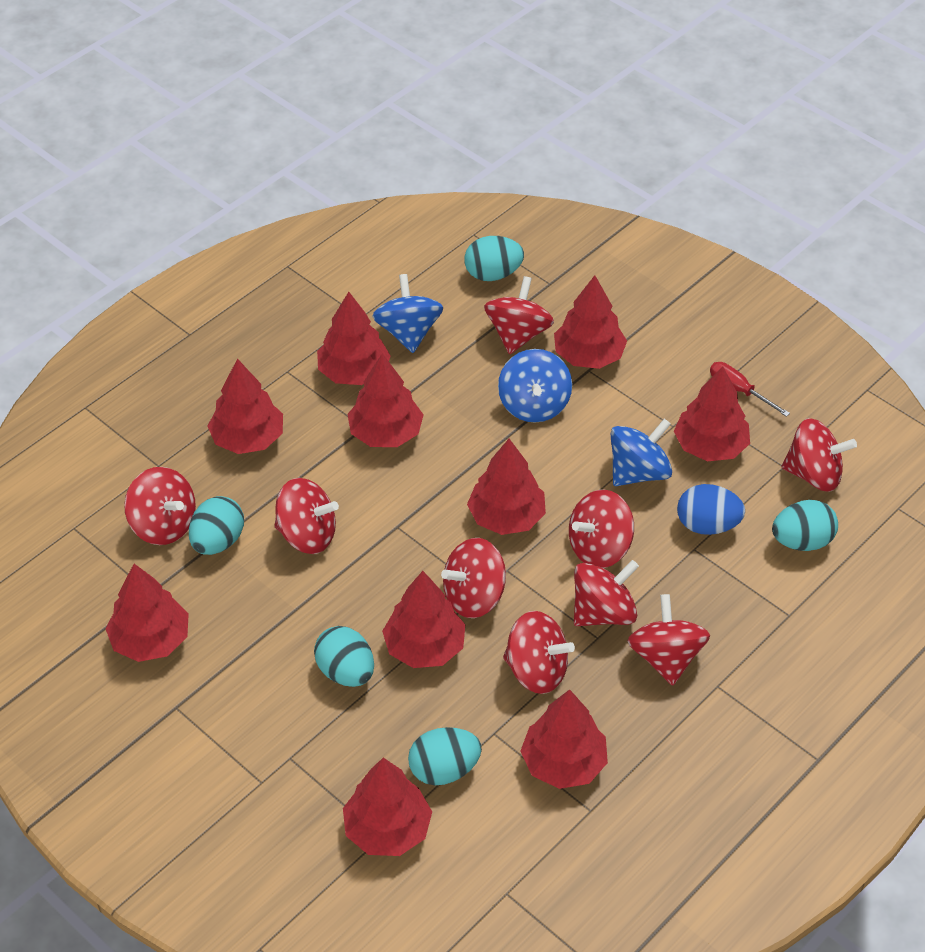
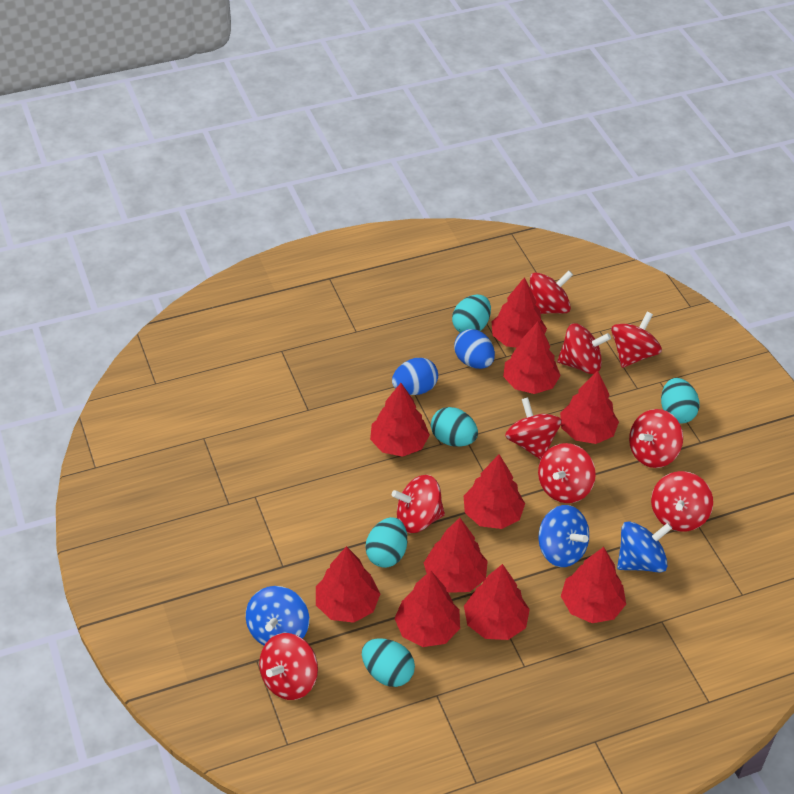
blue egg: 1 -> 2
red screwdriver: 1 -> 0

